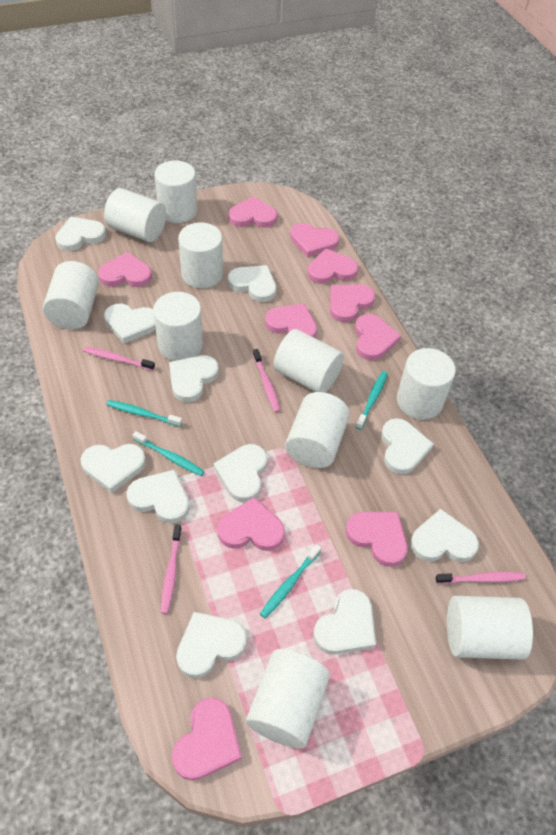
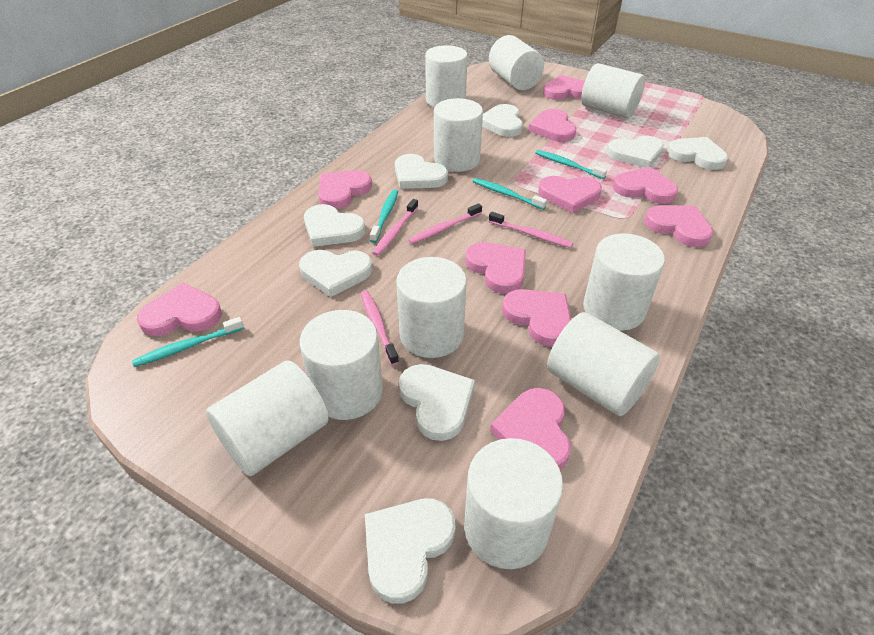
white heart: 11 -> 8

